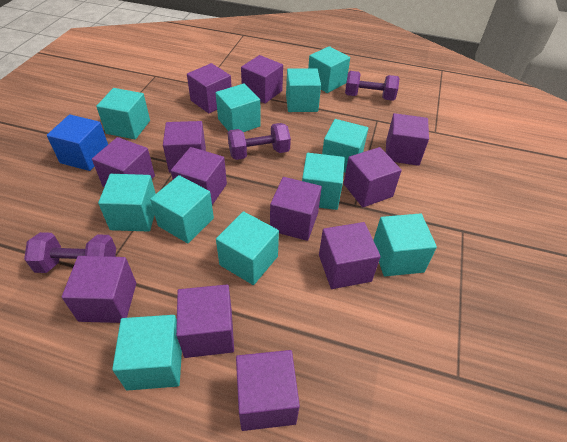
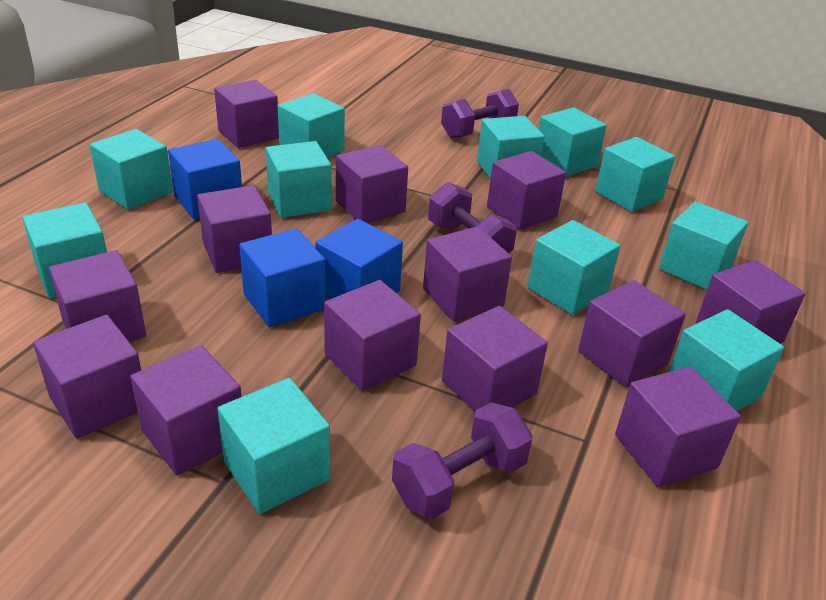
blue cube: 1 -> 3
purple cube: 12 -> 13

